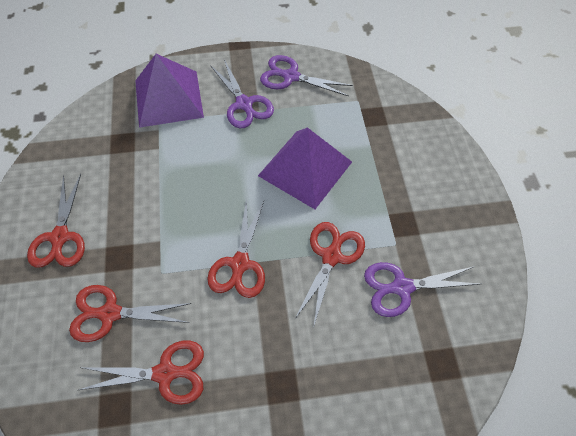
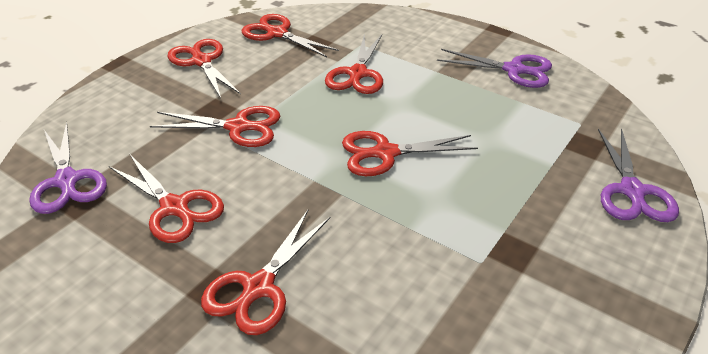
purple pyramid: 2 -> 0
red scissors: 5 -> 7

